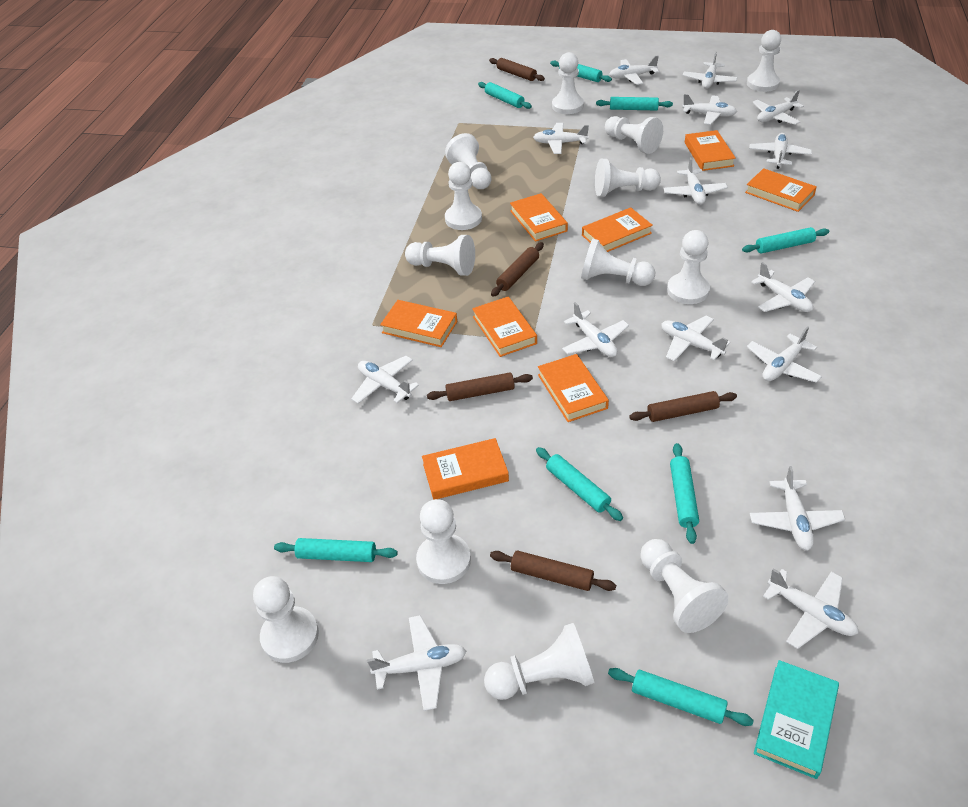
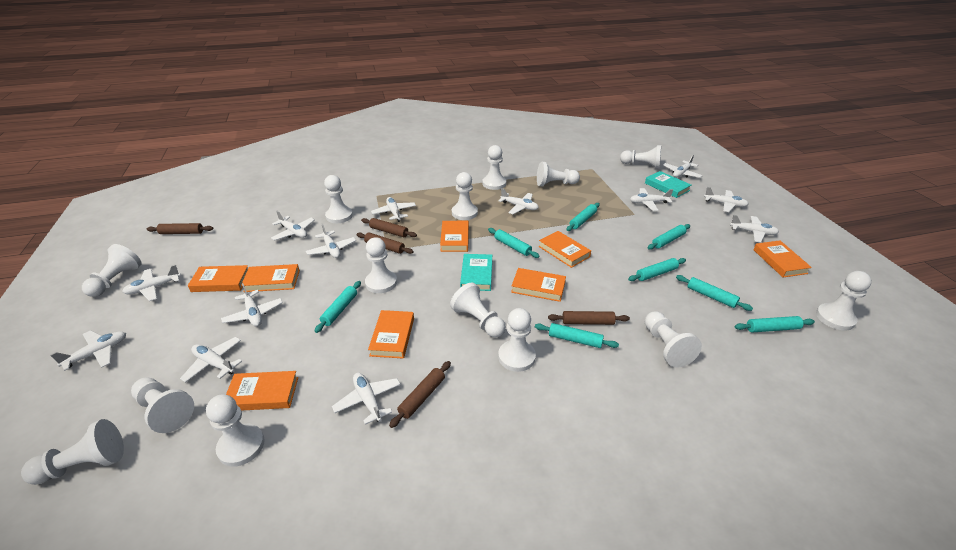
turquoise book: 1 -> 2
white pawn: 13 -> 14
white plane: 15 -> 13

